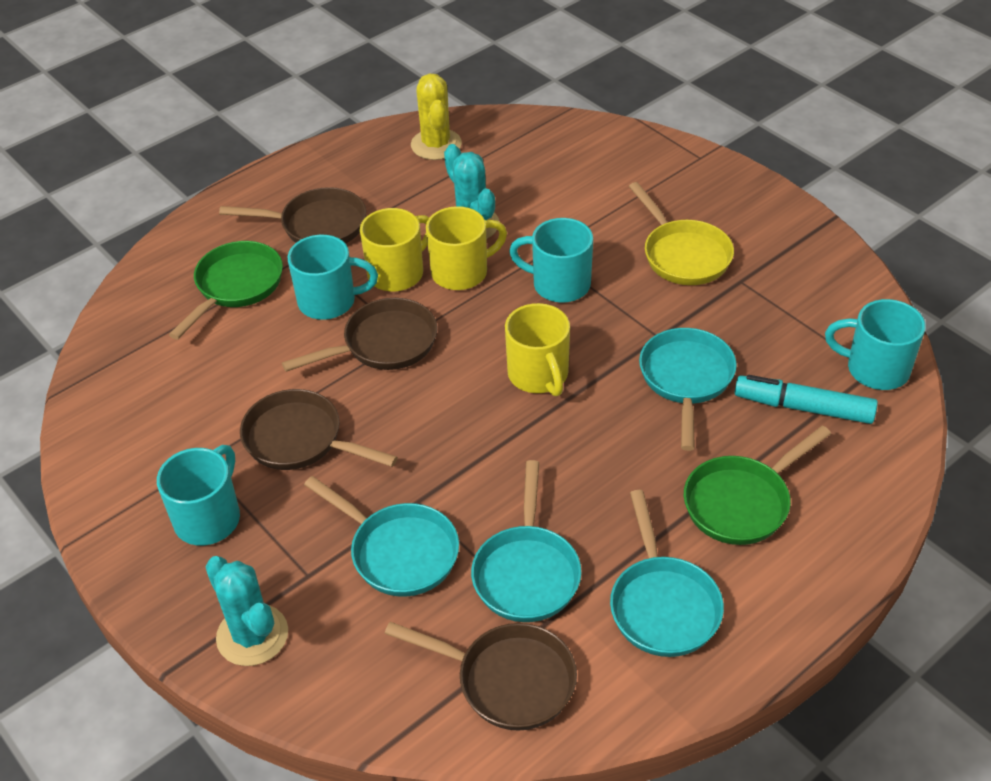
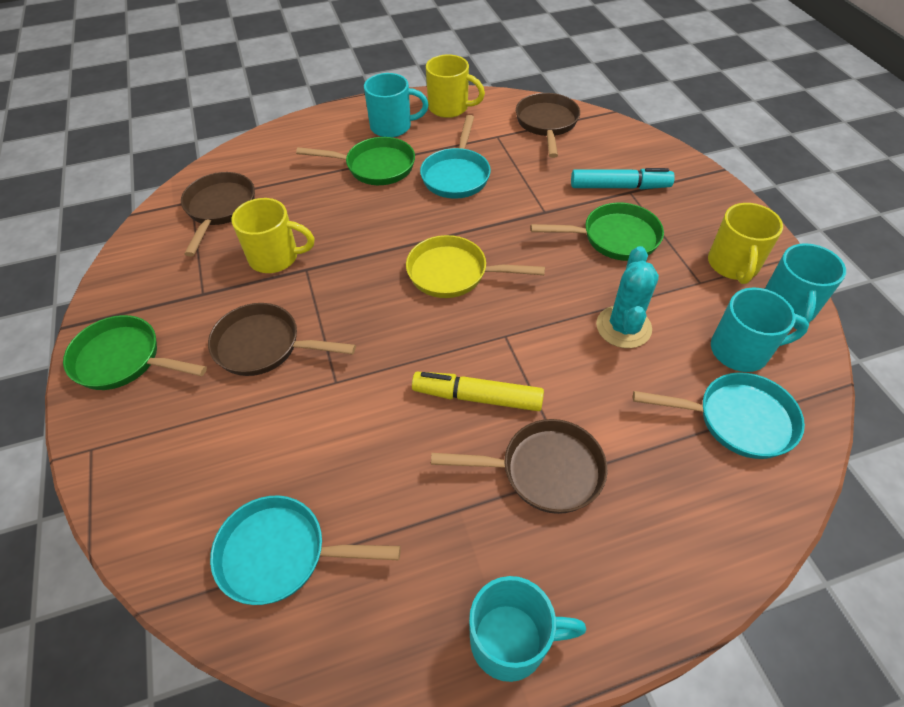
green pan: 2 -> 3
turquoise cactus: 2 -> 1
turquoise pan: 4 -> 3
yellow cactus: 1 -> 0
yellow marker: 0 -> 1

